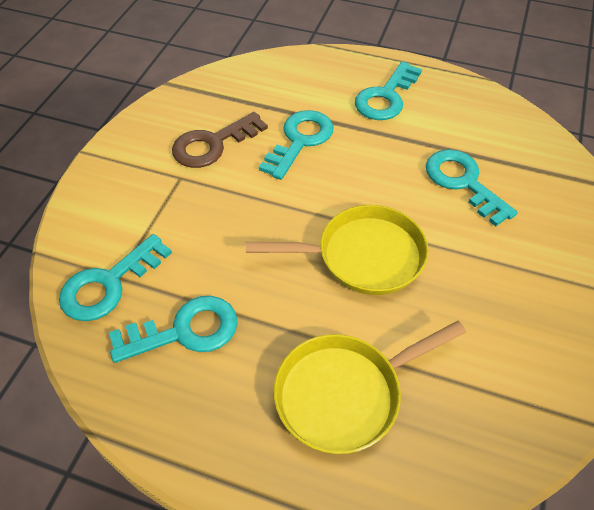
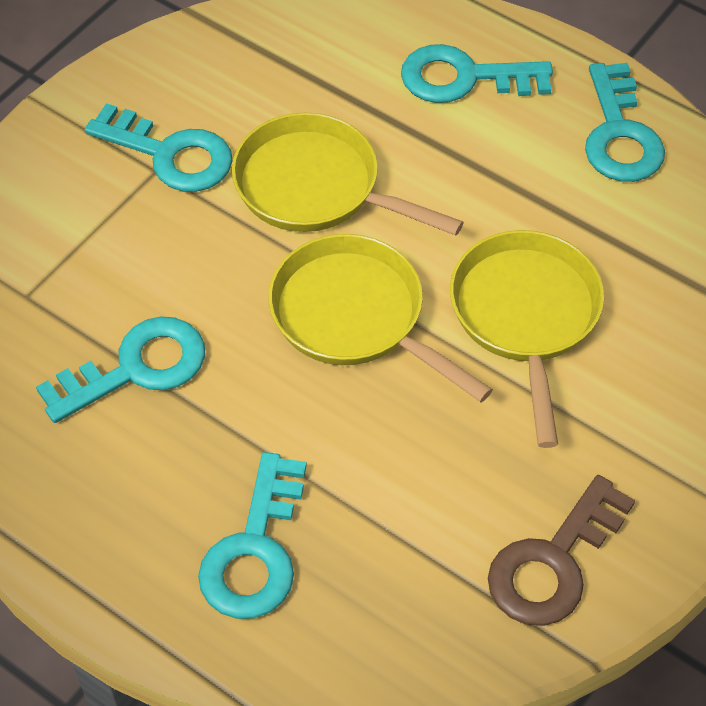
yellow pan: 2 -> 3

